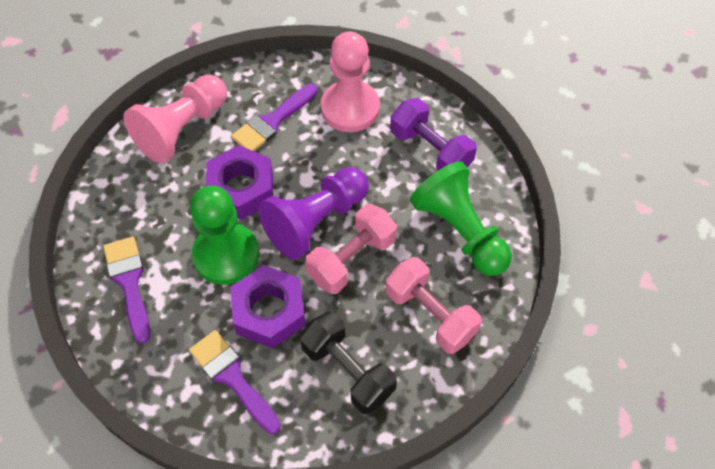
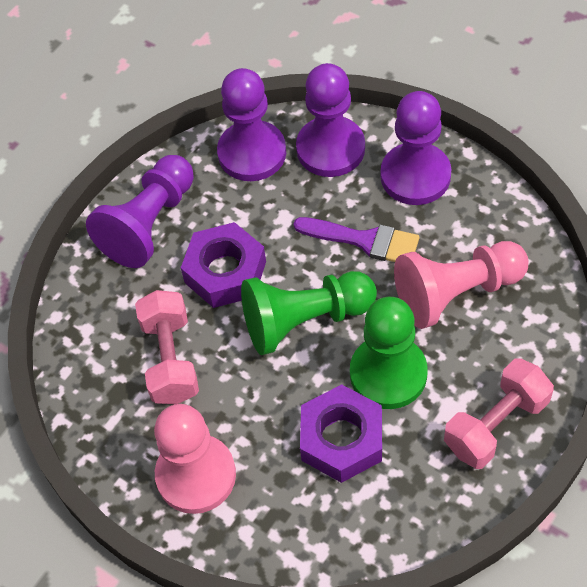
black dumbbell: 1 -> 0
purple brush: 3 -> 1
purple dumbbell: 1 -> 0
purple pawn: 1 -> 4

